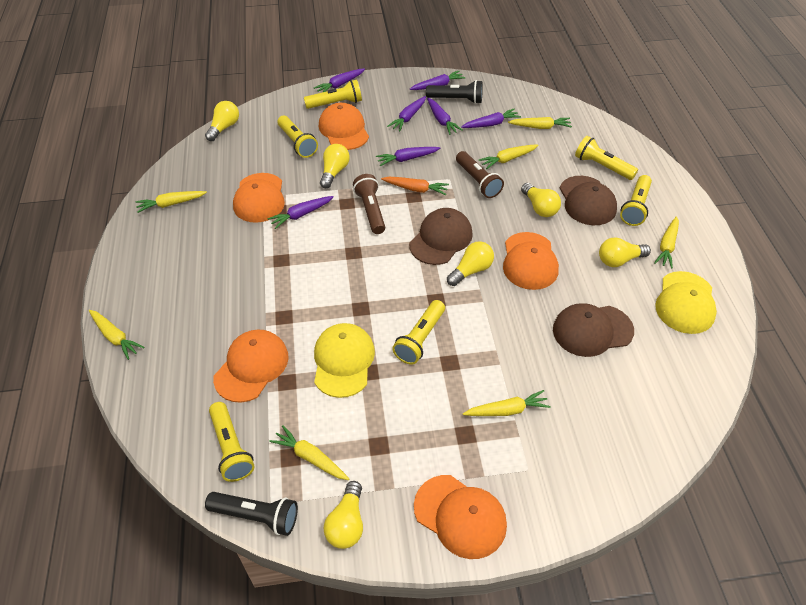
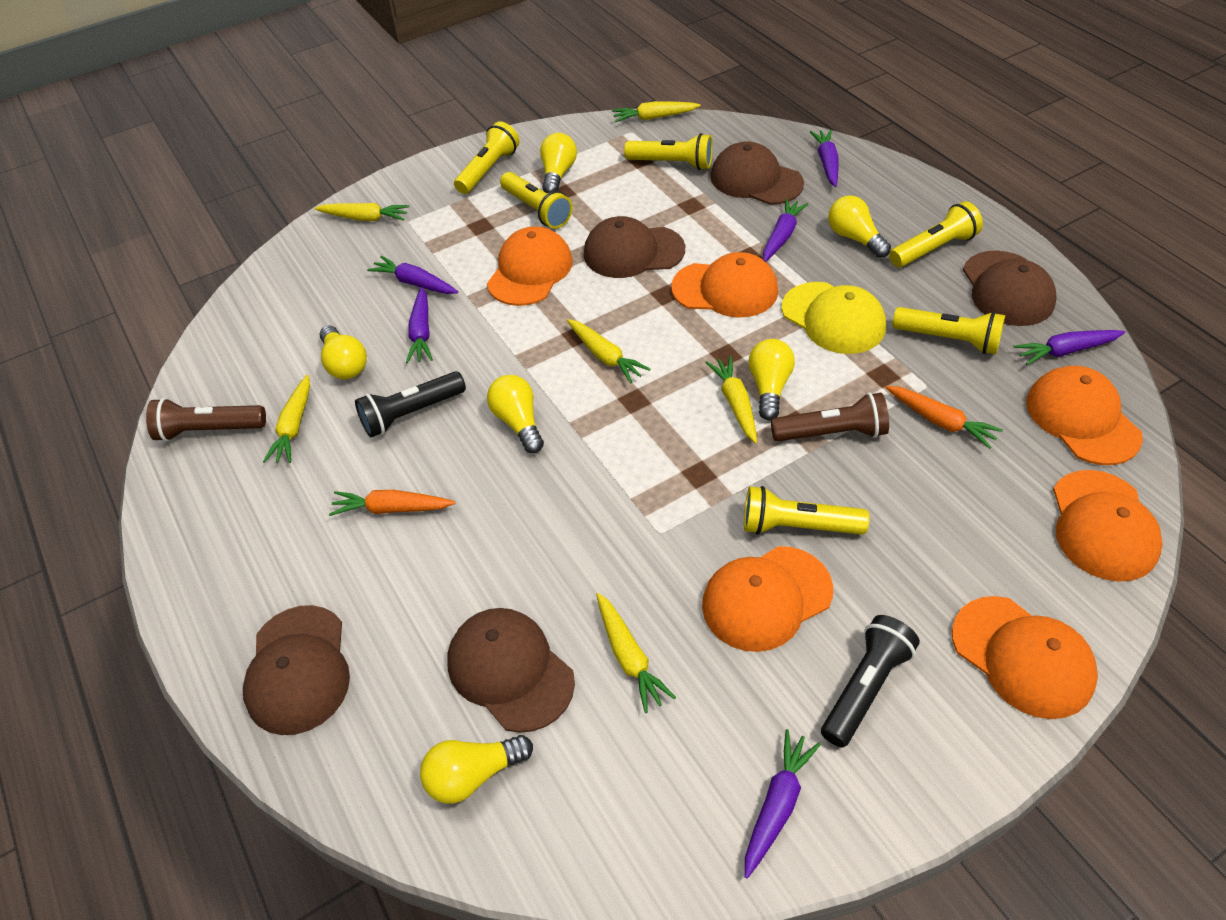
brown cap: 3 -> 5
orange cap: 5 -> 6
orange carrot: 1 -> 2
purple carrot: 7 -> 6
yellow cap: 2 -> 1
yellow carrot: 7 -> 6

